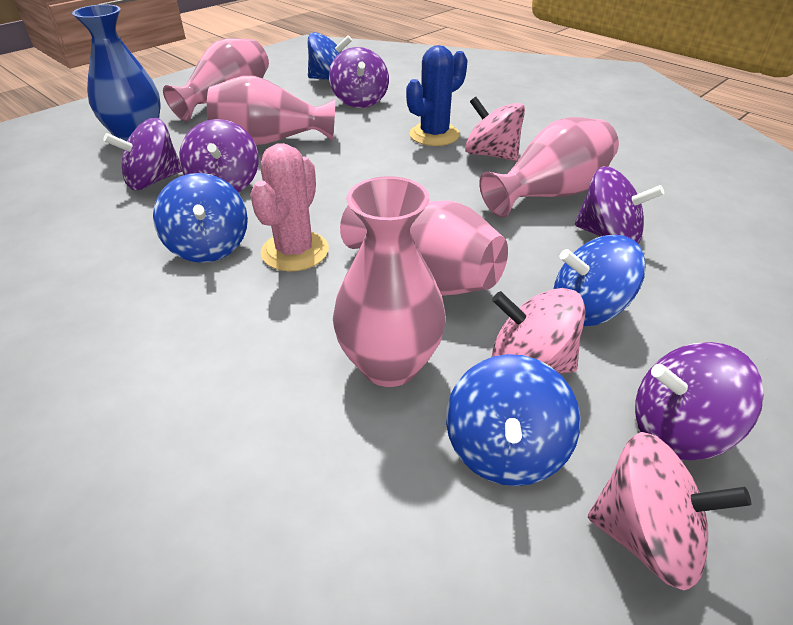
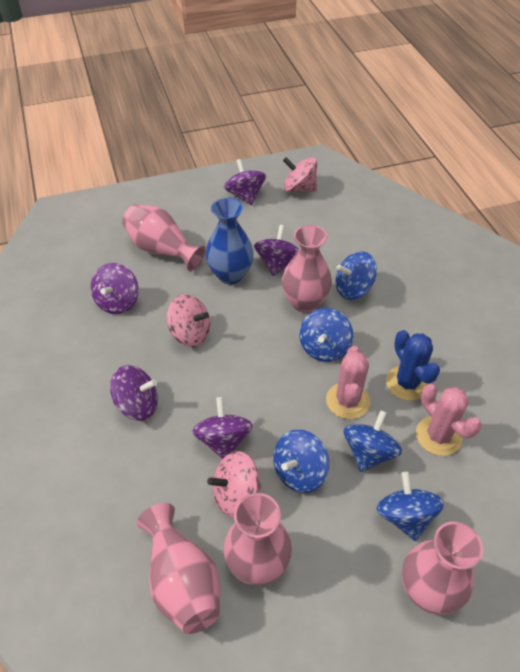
blue spinning top: 4 -> 5
pink cactus: 1 -> 2

